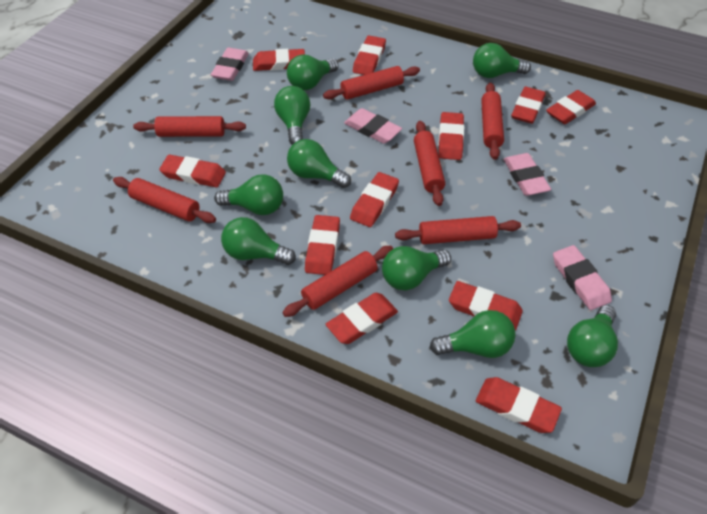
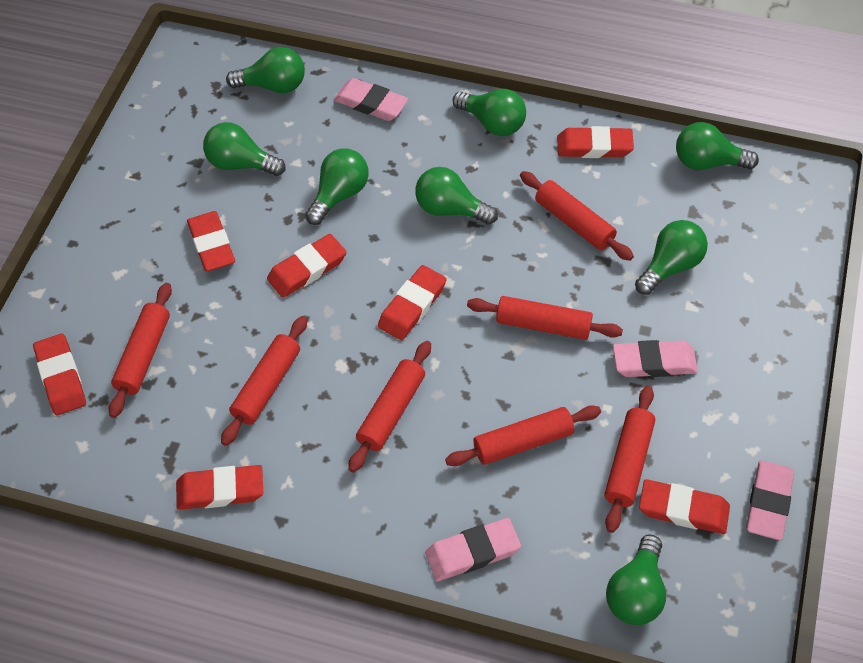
green light bulb: 9 -> 8
red eraser: 11 -> 7

